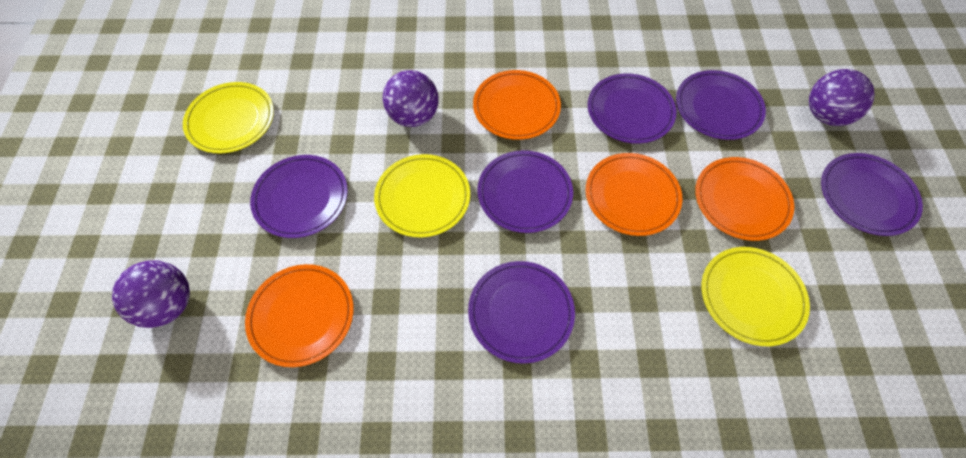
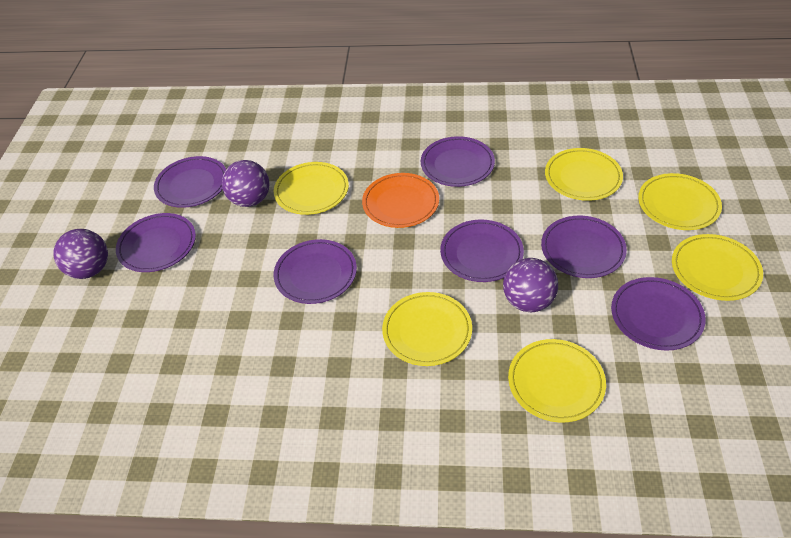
orange plate: 4 -> 1
purple plate: 6 -> 7
yellow plate: 3 -> 6

